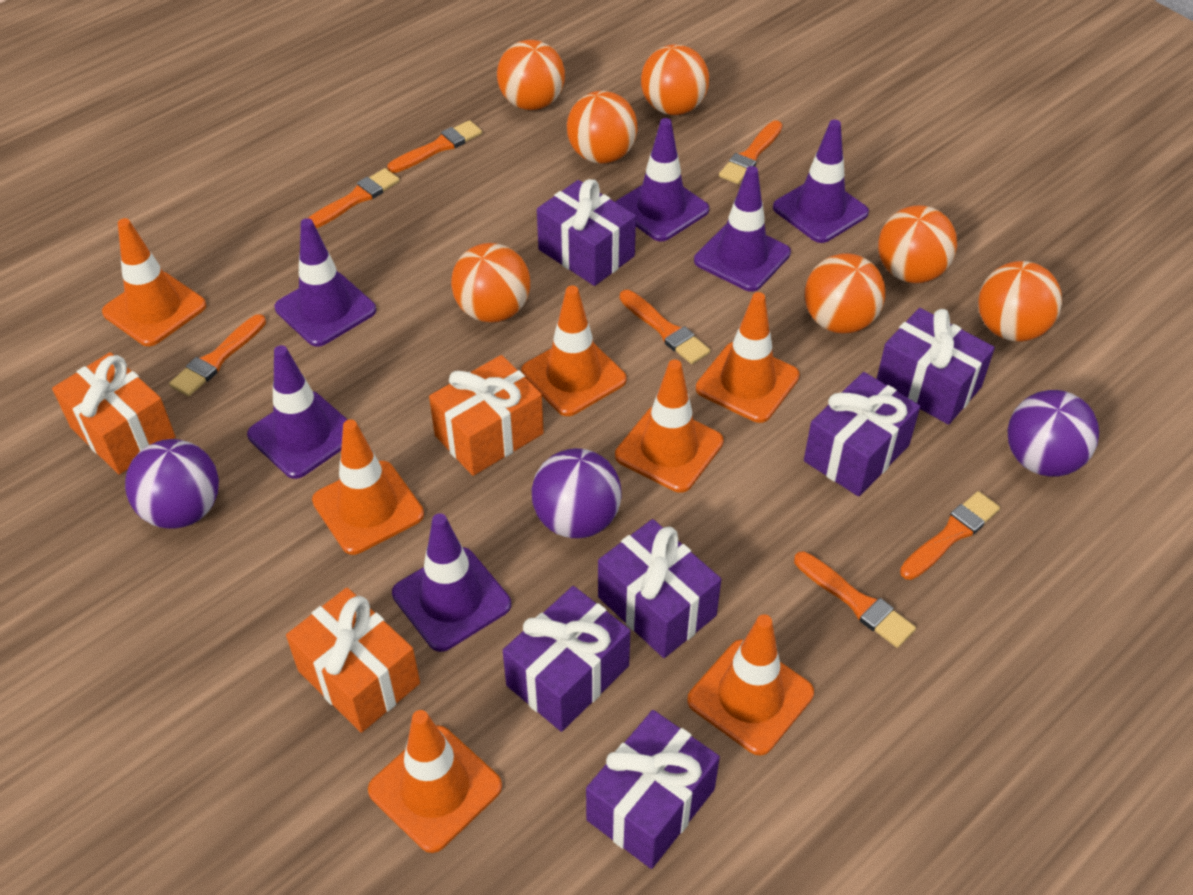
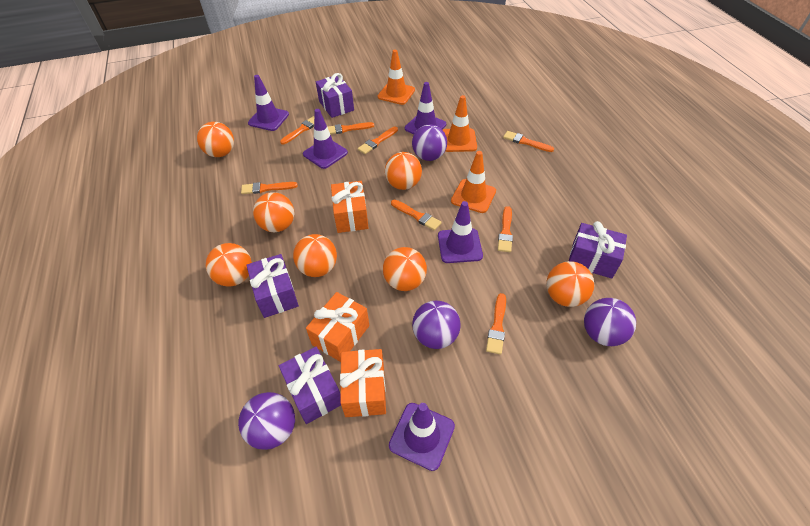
orange brush: 7 -> 8
orange traffic cone: 7 -> 3
purple ball: 3 -> 4
purple gift: 6 -> 4
purple traffic cone: 6 -> 5

